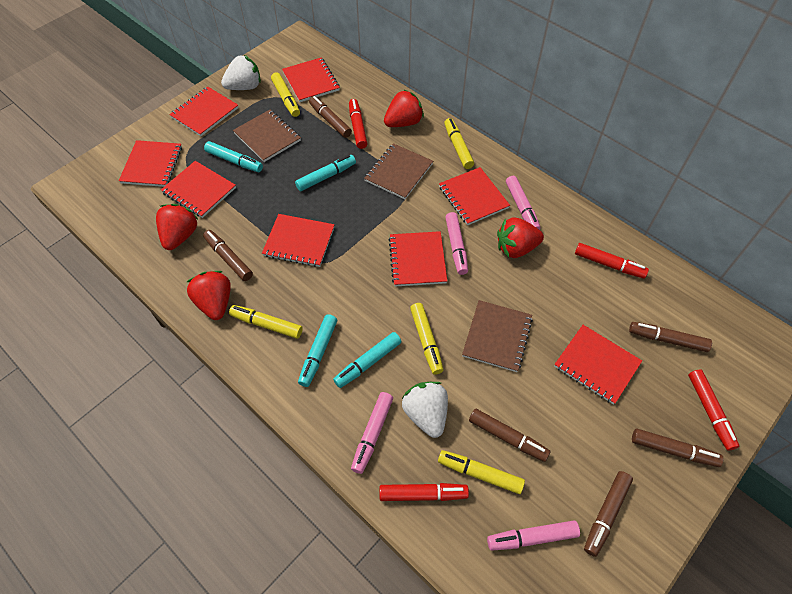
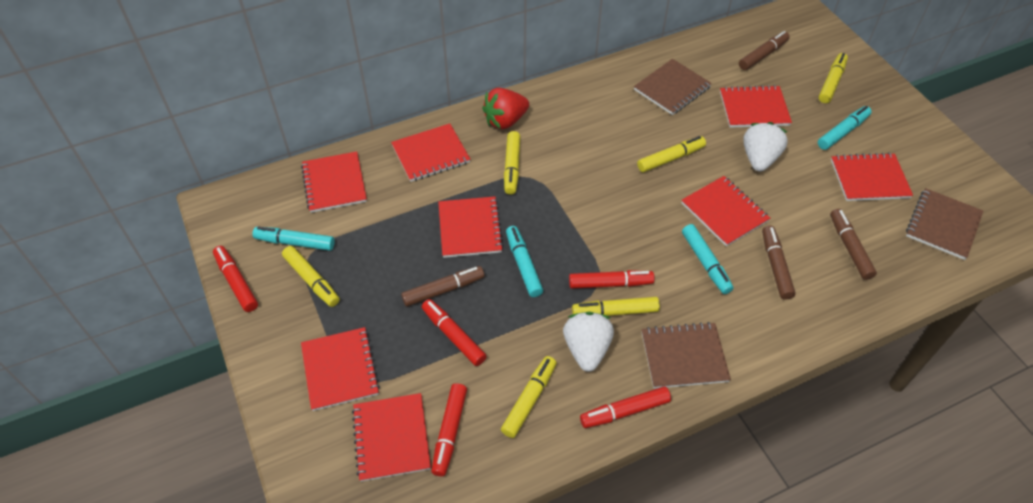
brown marker: 6 -> 4
pink marker: 4 -> 0
red marker: 4 -> 5
red strawberry: 4 -> 1
yellow marker: 5 -> 6

